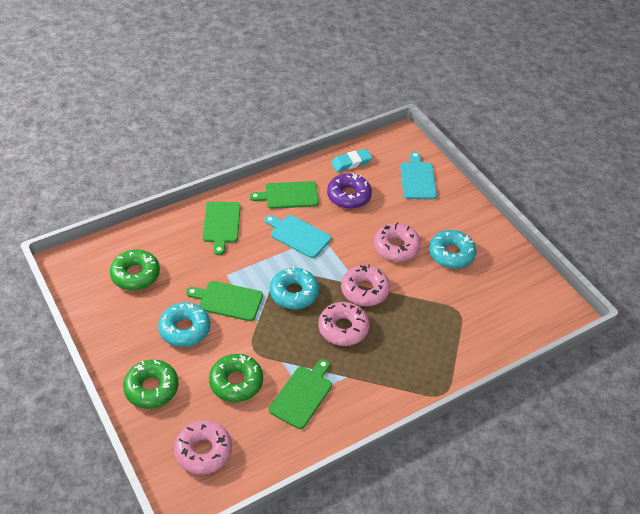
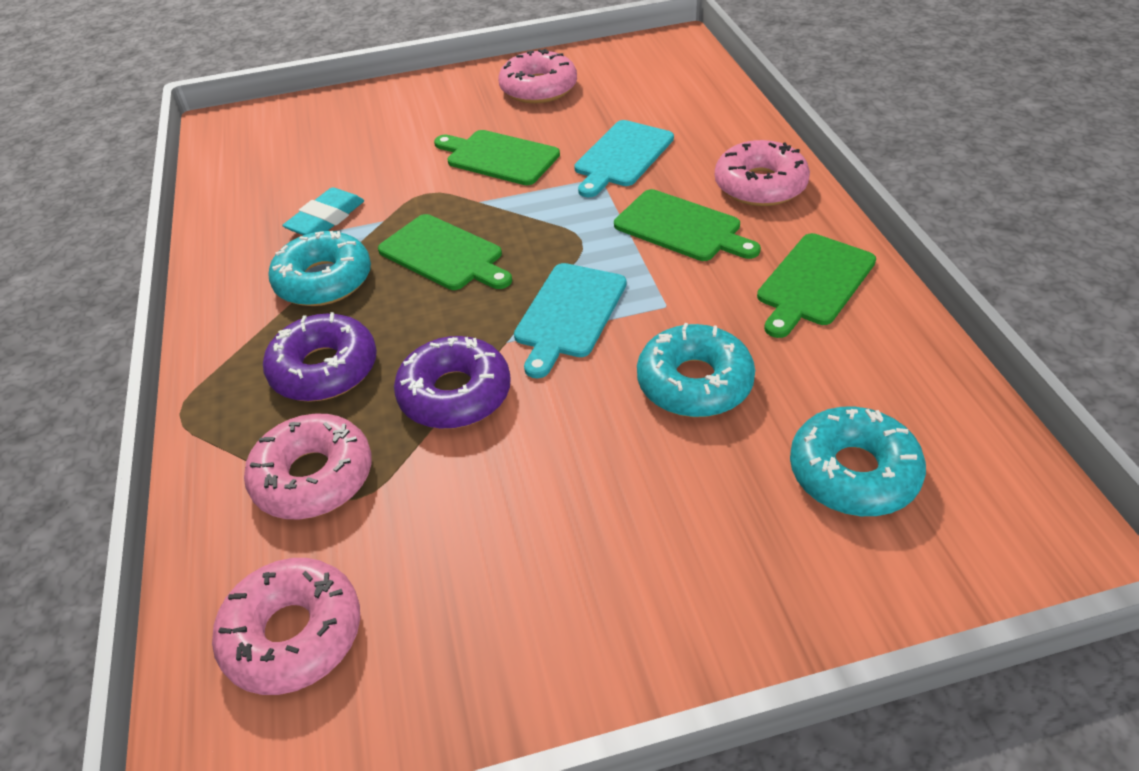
green donut: 3 -> 0
purple donut: 1 -> 2

